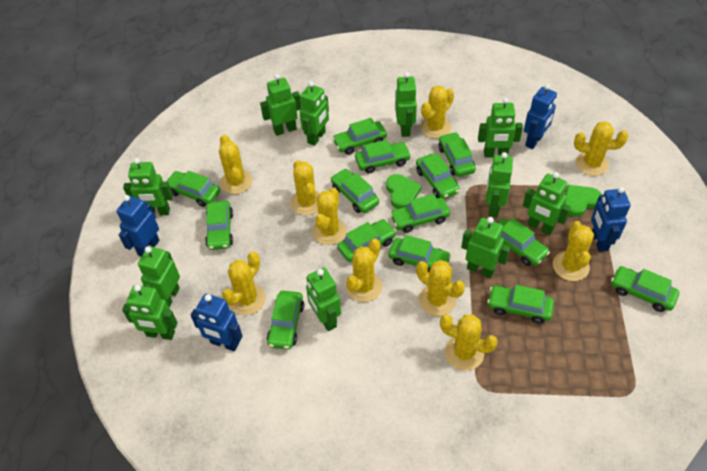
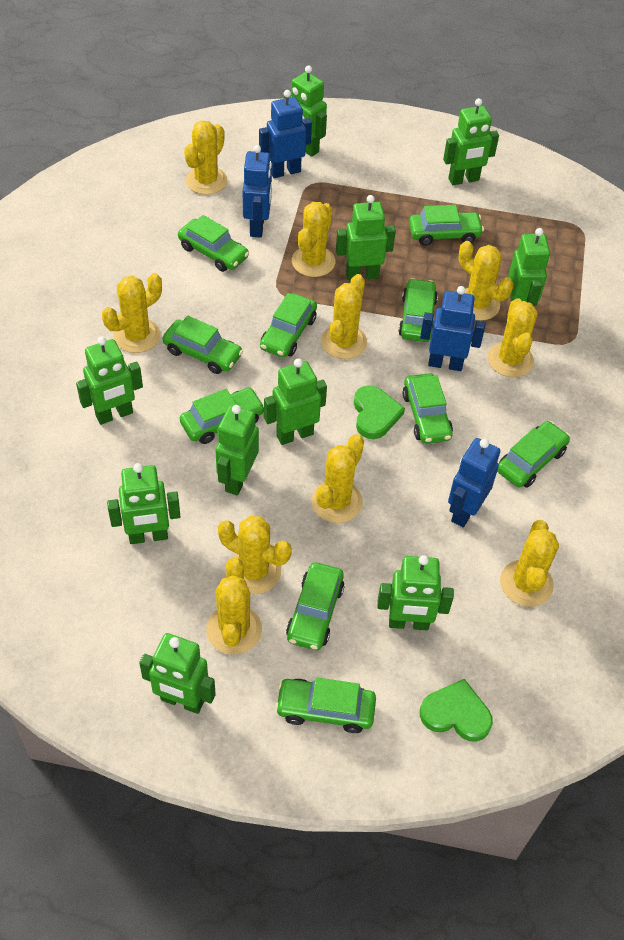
green car: 14 -> 10
green robot: 11 -> 10

